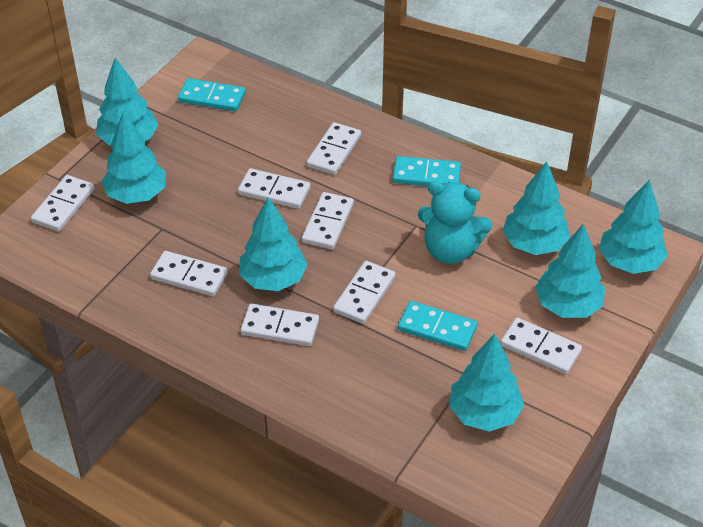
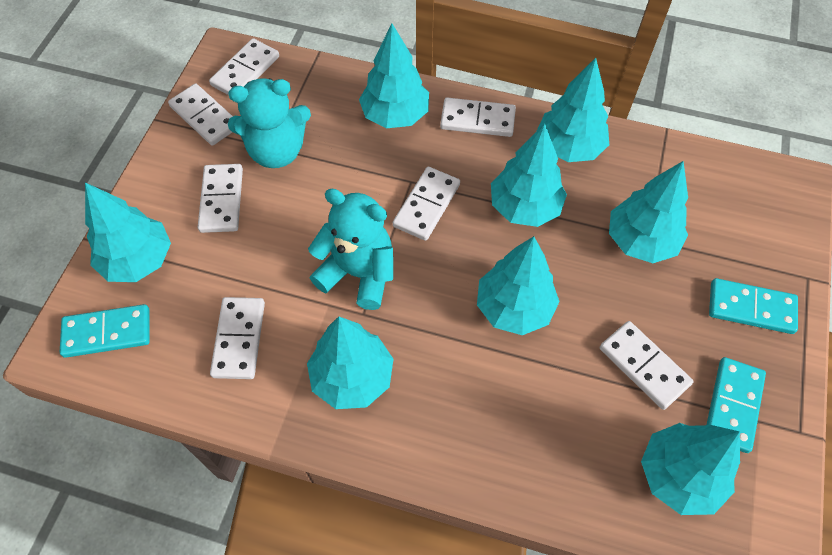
turquoise teddy bear: 1 -> 2
turquoise tree: 7 -> 8
white domino: 8 -> 7

